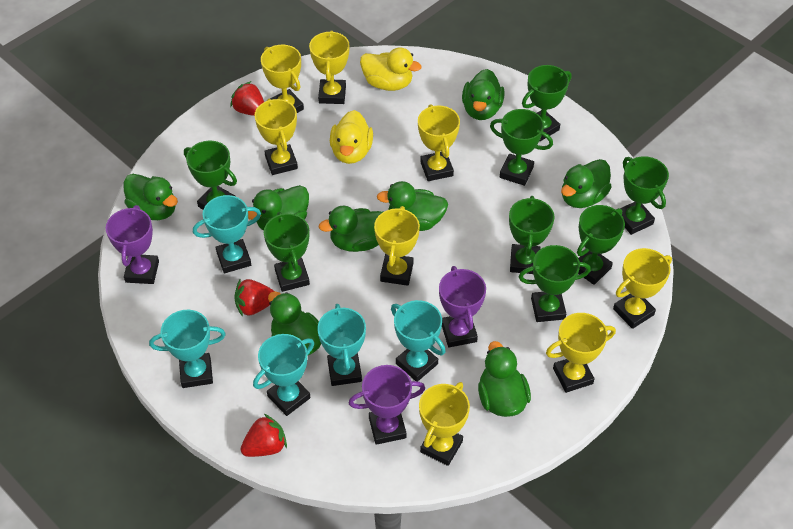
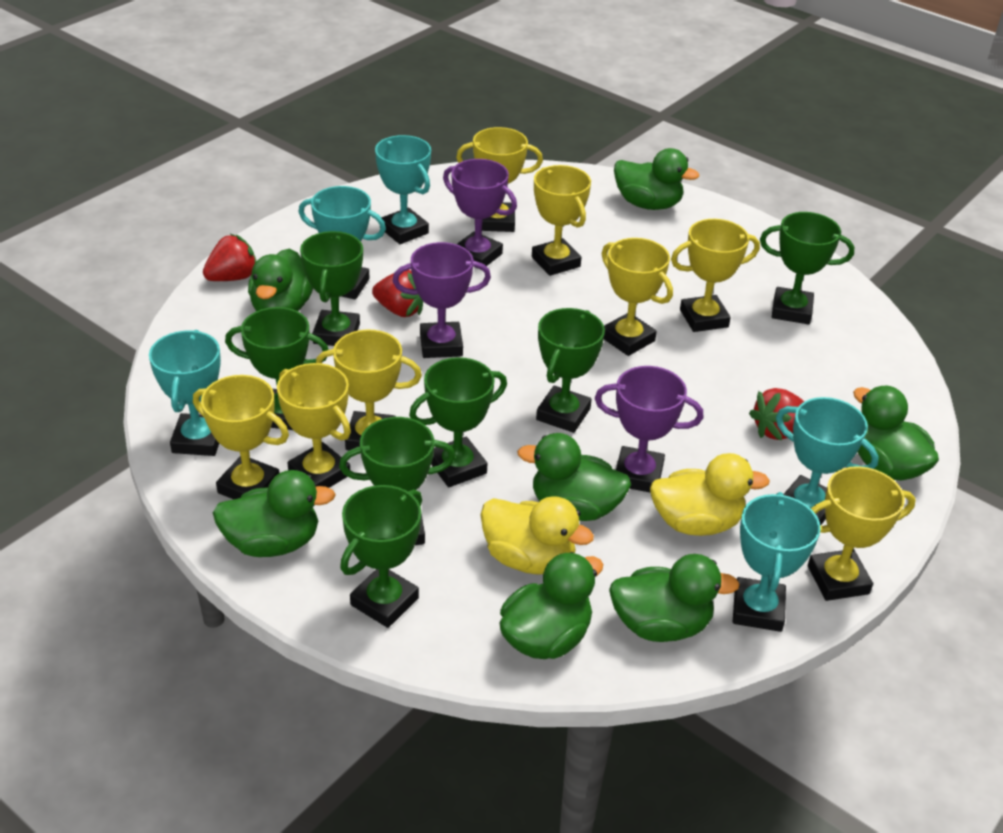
green duck: 8 -> 7
green trophy: 8 -> 7

